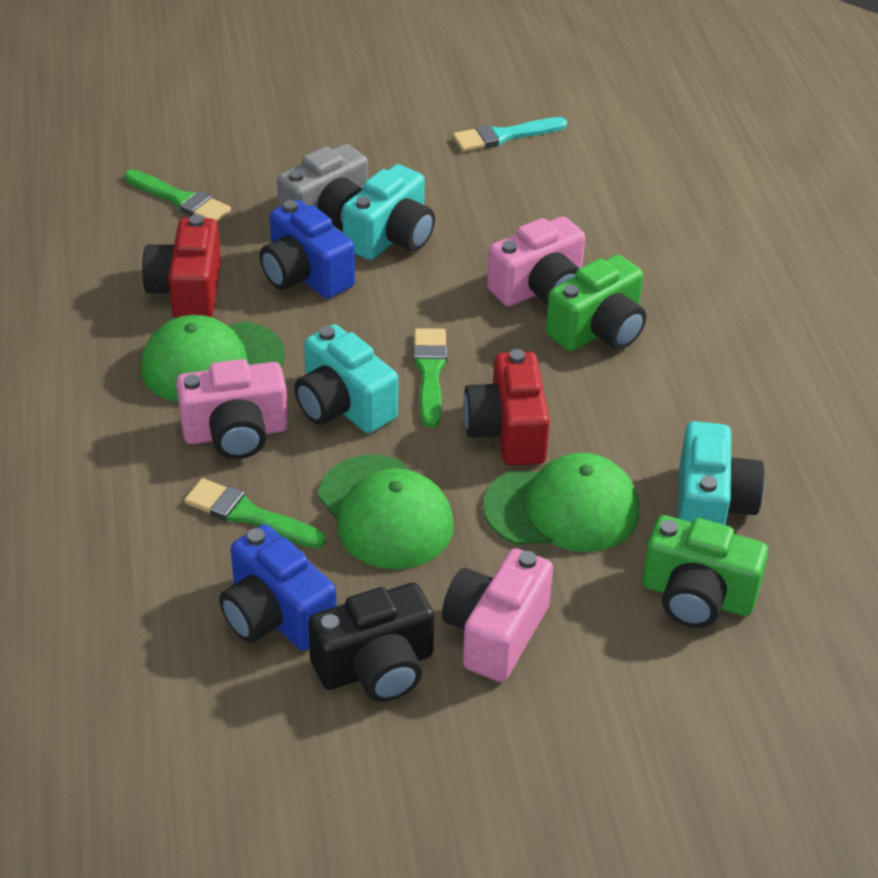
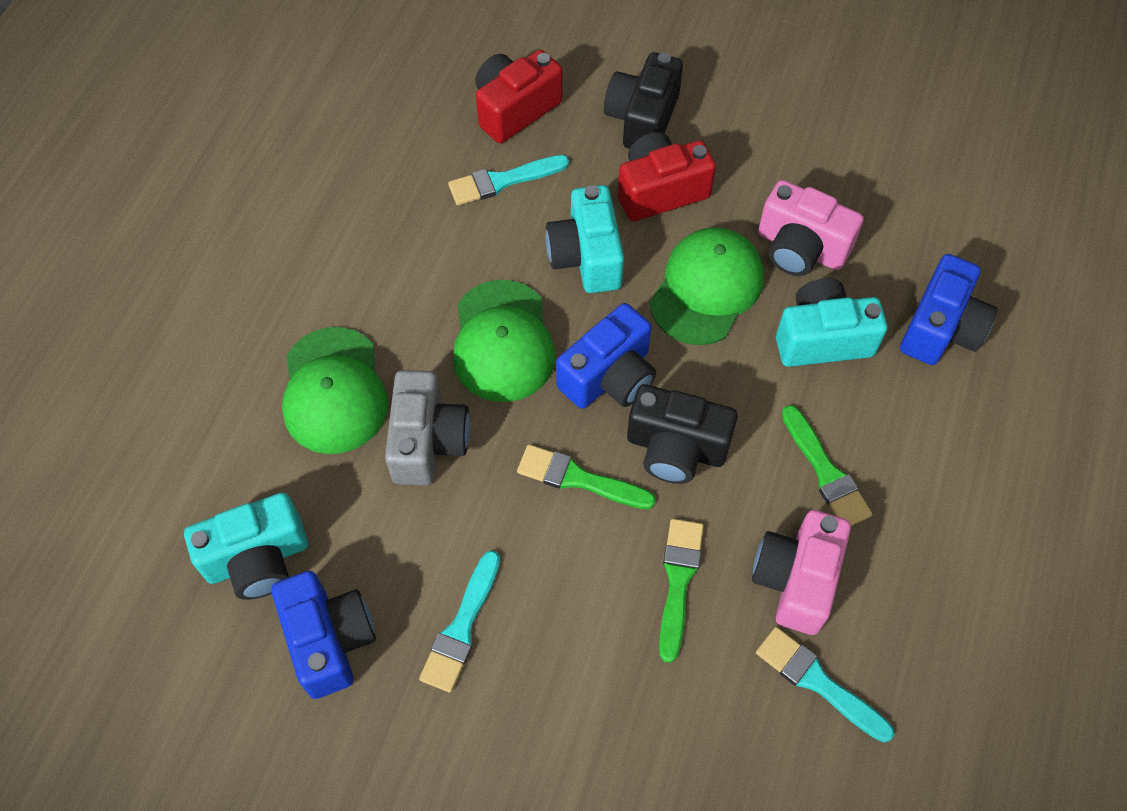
black camera: 1 -> 2
blue camera: 2 -> 3
green camera: 2 -> 0
pink camera: 3 -> 2
turquoise brush: 1 -> 3

